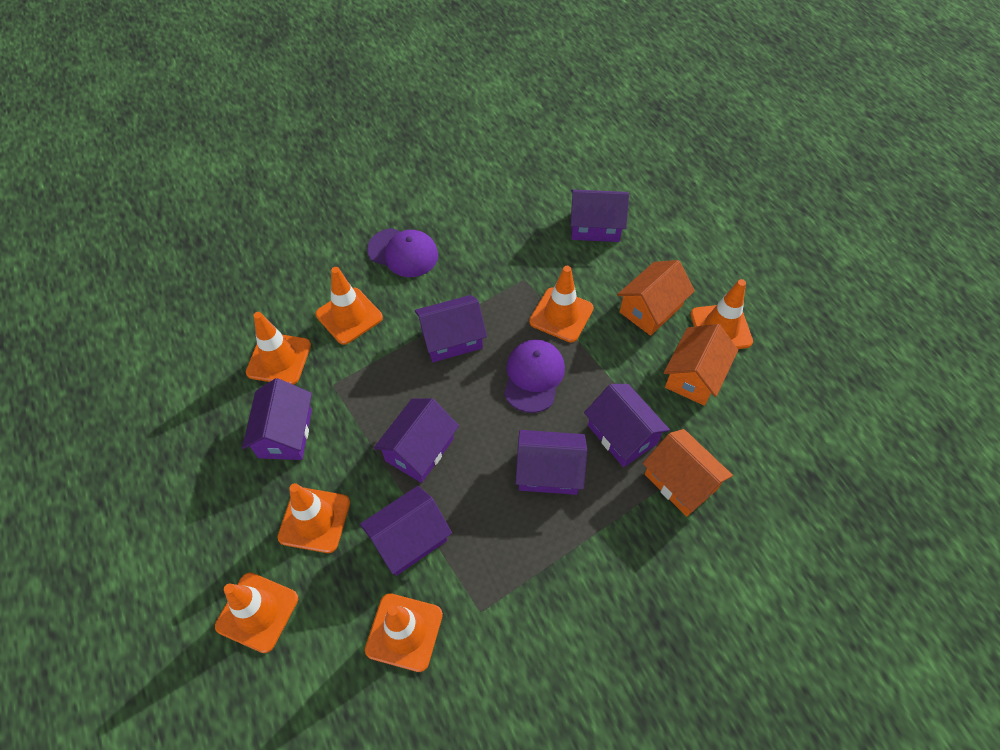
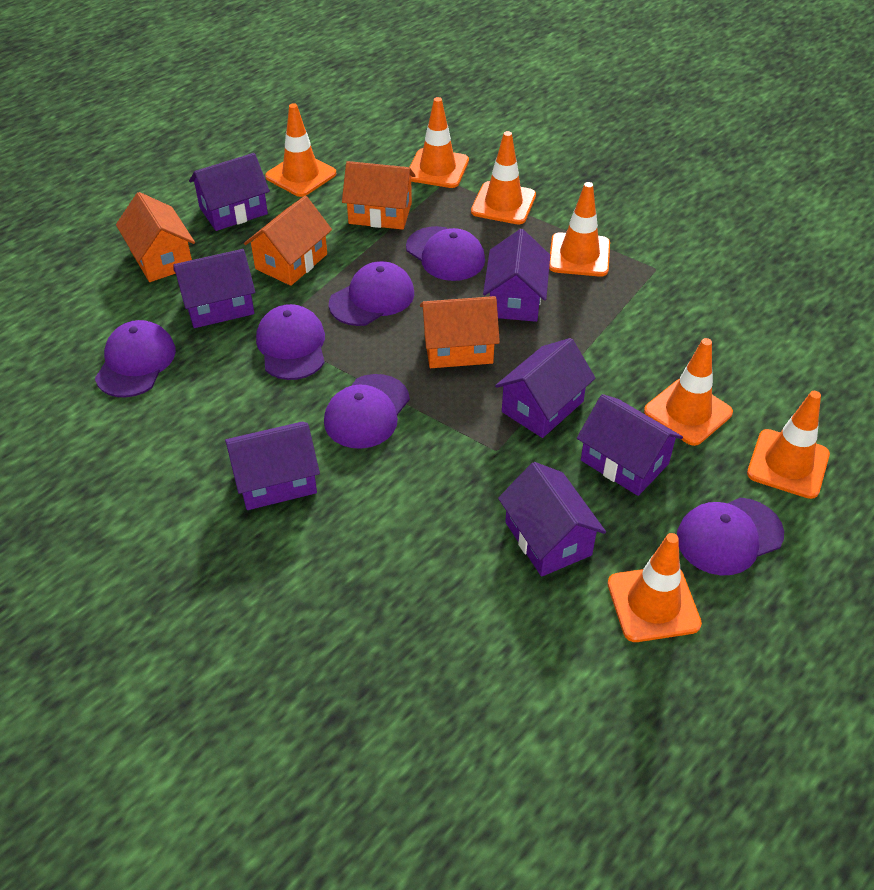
orange house: 3 -> 4
purple cap: 2 -> 6

